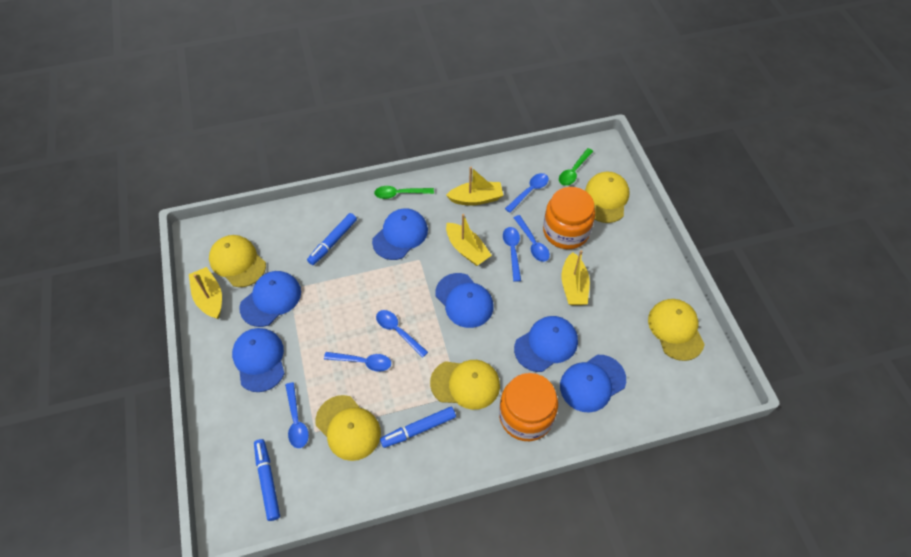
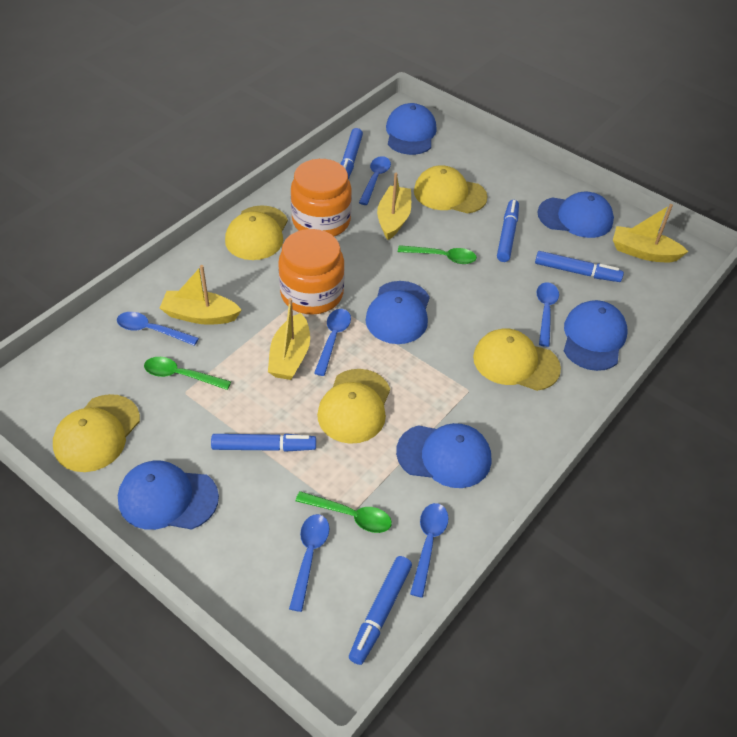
blue marker: 3 -> 5
green spoon: 2 -> 3

